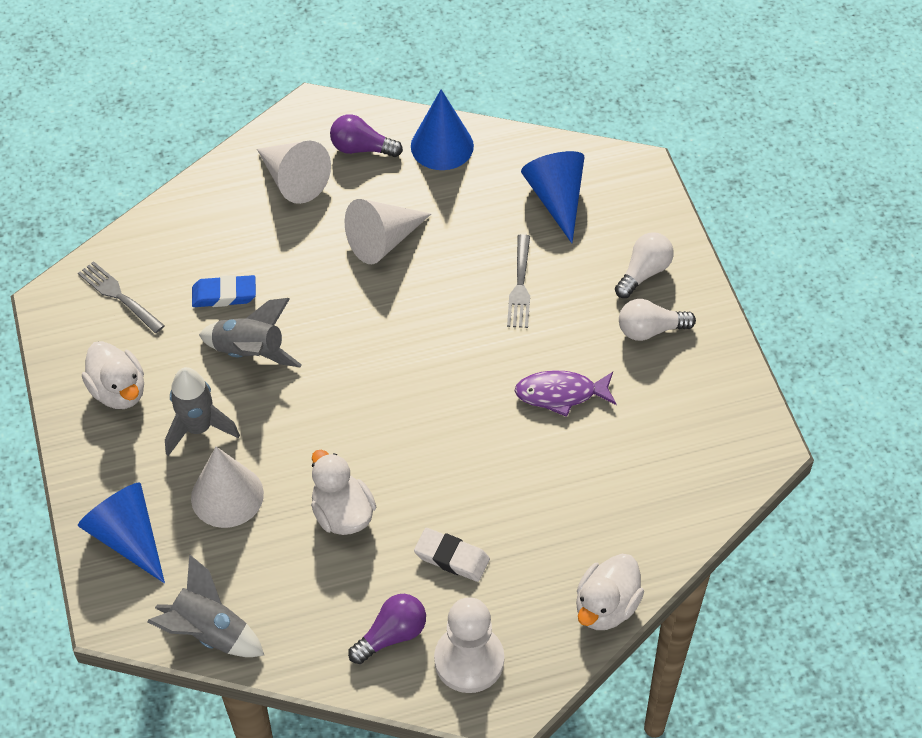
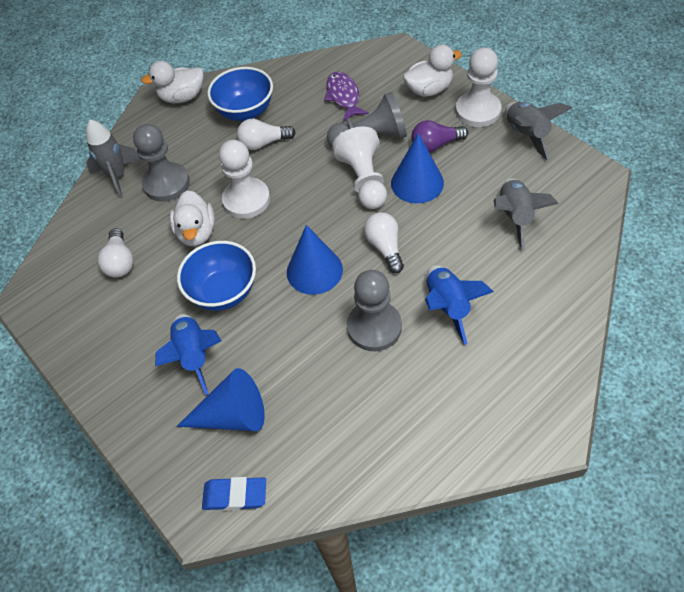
blue bowl: 0 -> 2
blue rocket: 0 -> 2
grey fork: 2 -> 0
grey pawn: 0 -> 3
purple light bulb: 2 -> 1
white cone: 3 -> 0
white eraser: 1 -> 0
white light bulb: 2 -> 3
white pawn: 1 -> 3

